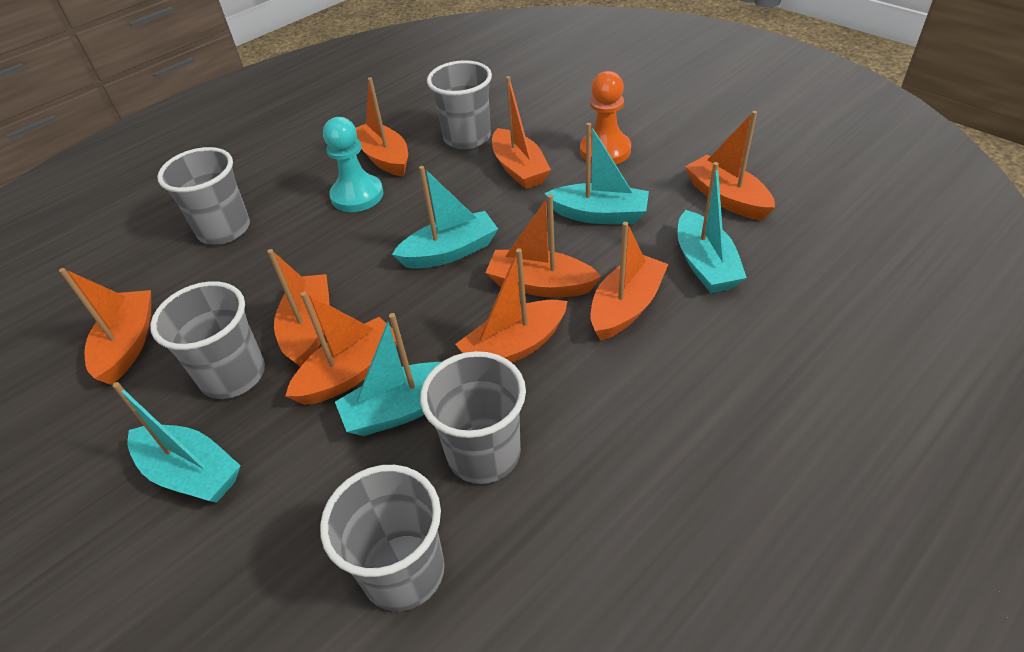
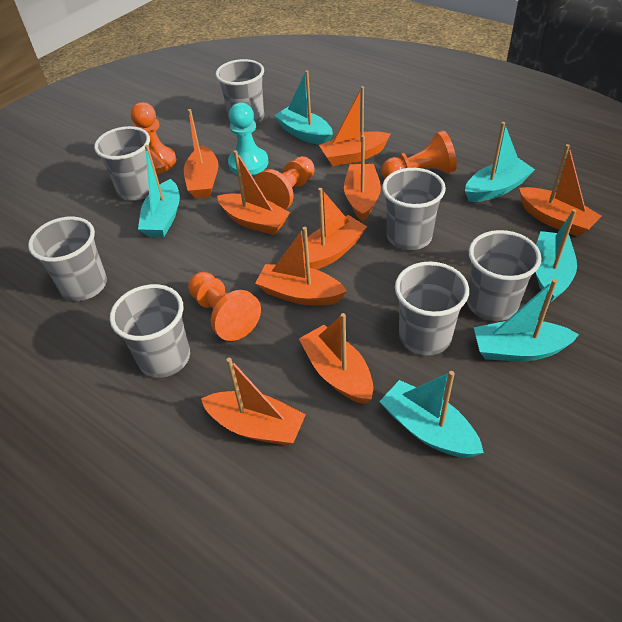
grey cup: 5 -> 7
orange pawn: 1 -> 4
turquoise boat: 5 -> 6

